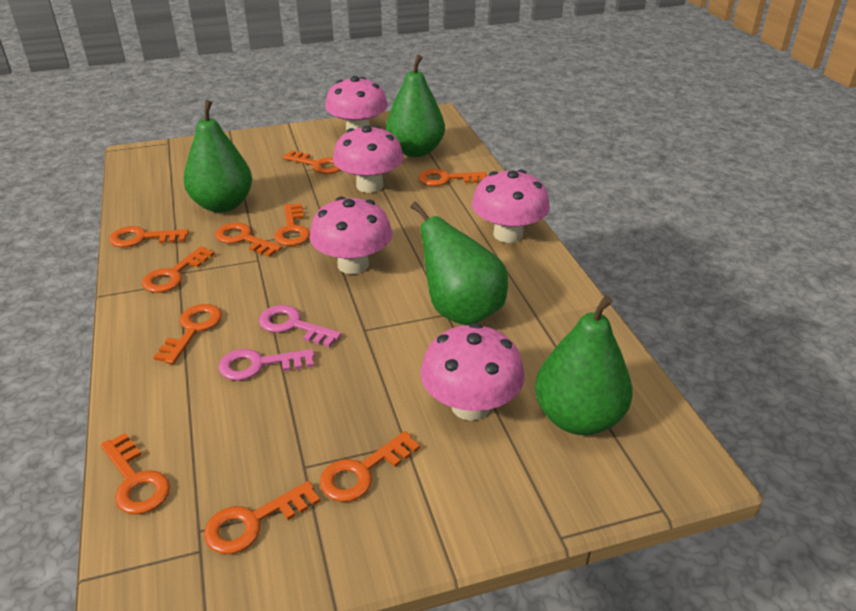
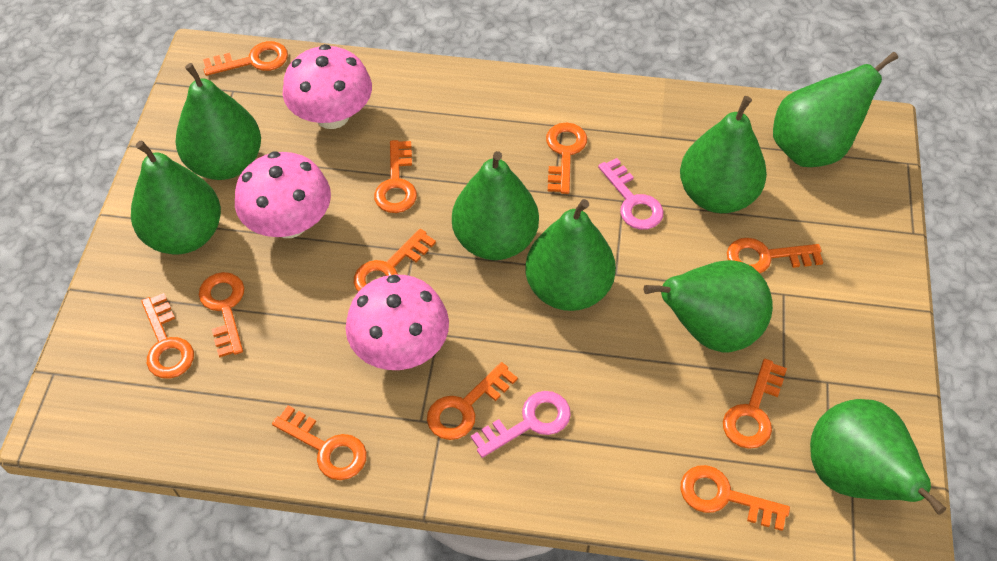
green pear: 4 -> 8
orange key: 10 -> 11
pink mushroom: 5 -> 3

